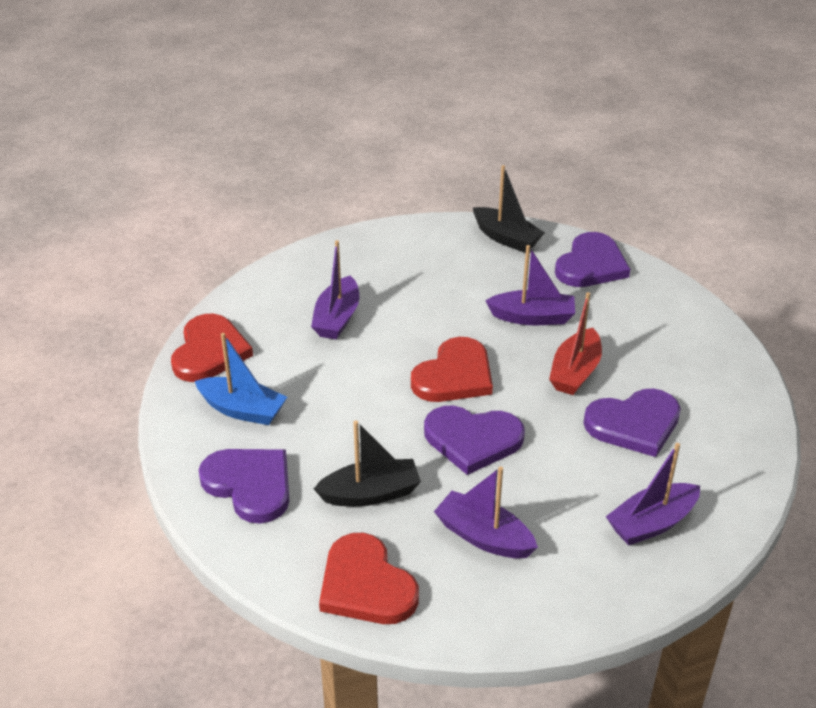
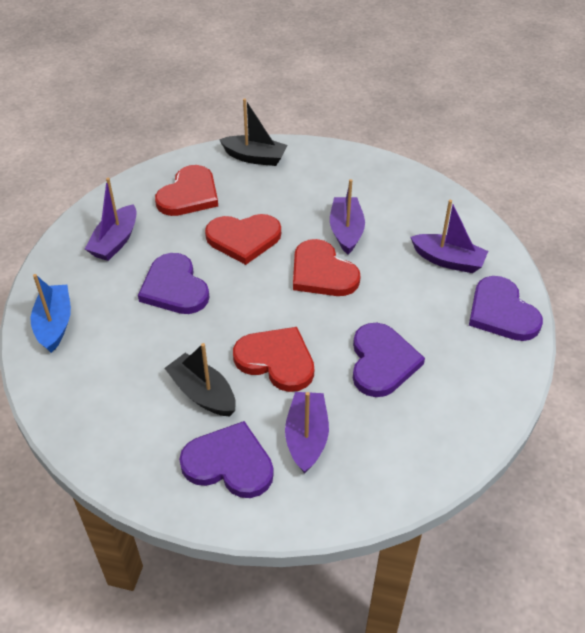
red boat: 1 -> 0
red heart: 3 -> 4

